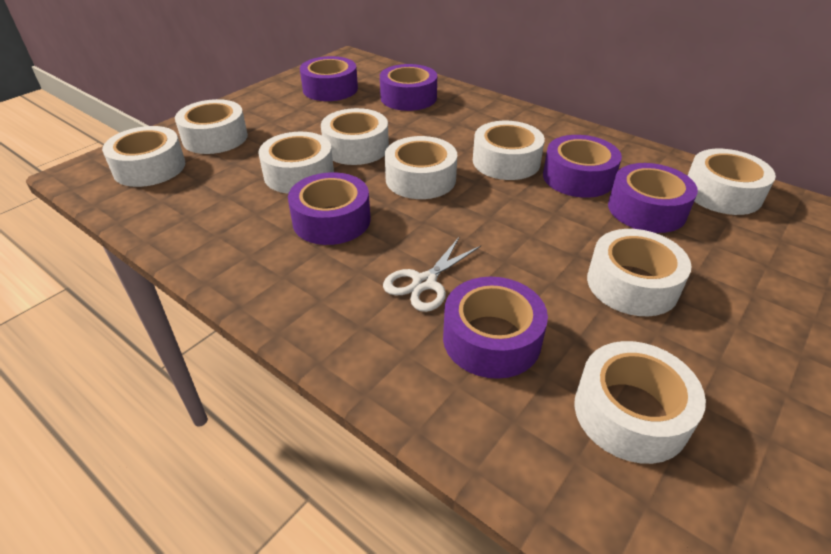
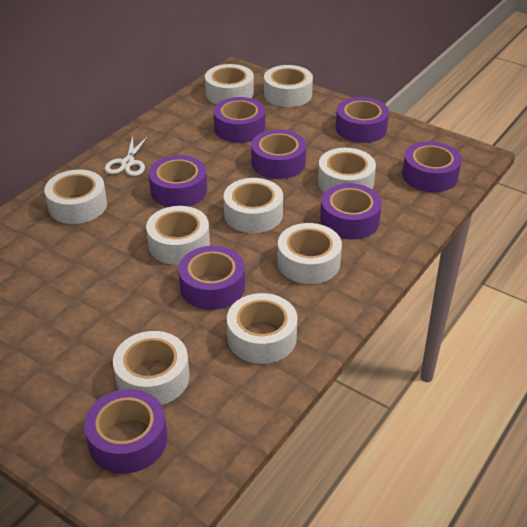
purple tape: 6 -> 8

